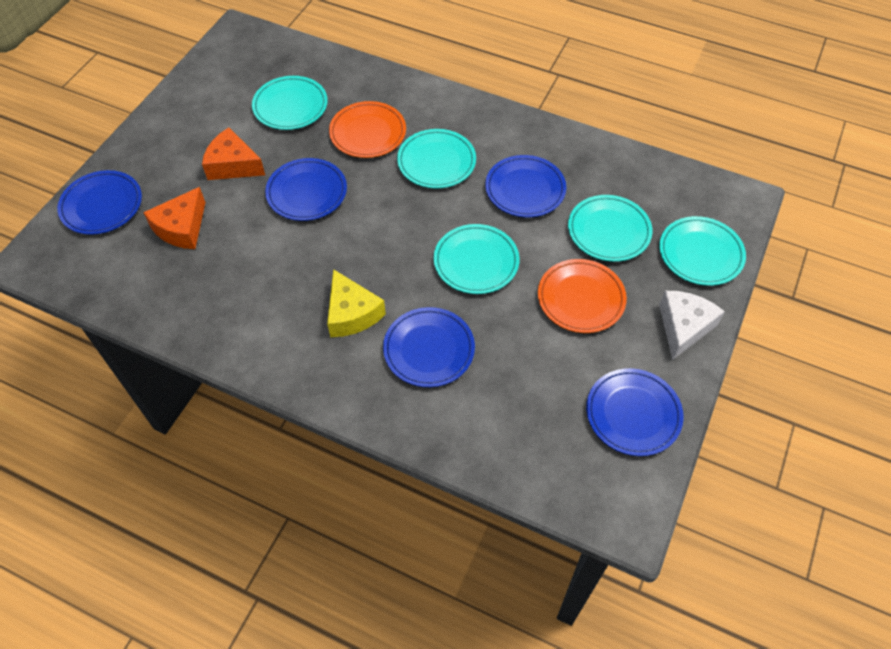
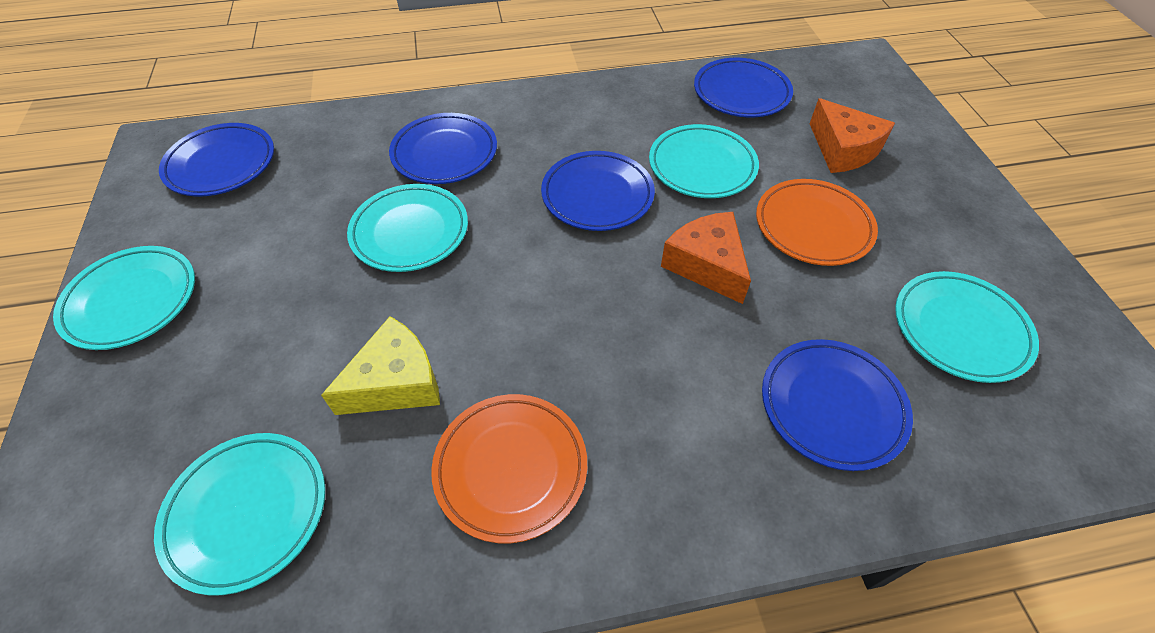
white cheese: 1 -> 0

